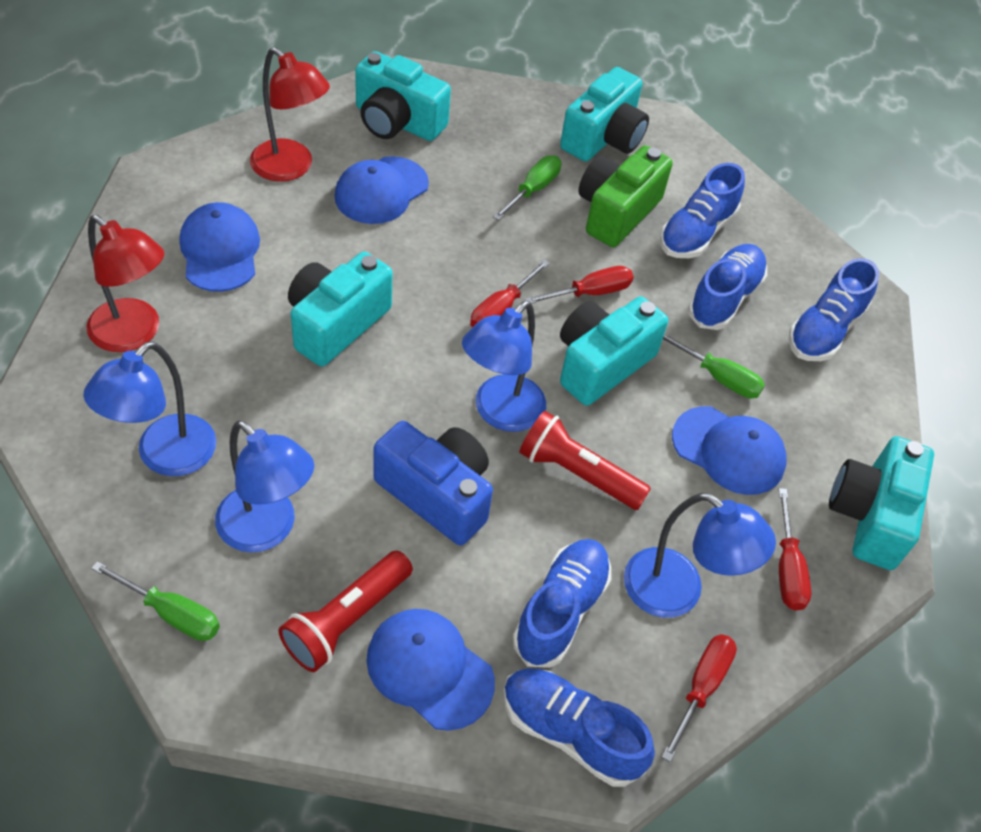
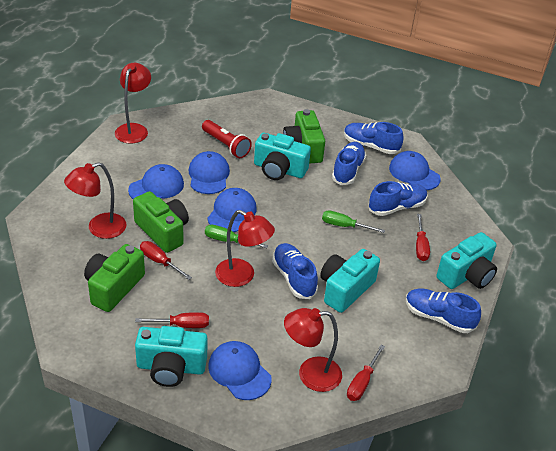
blue camera: 1 -> 0
blue cap: 4 -> 5
blue lamp: 4 -> 0
green camera: 1 -> 3
green screwdriver: 3 -> 2
red flashlight: 2 -> 1
red lamp: 2 -> 4
turquoise camera: 5 -> 4

